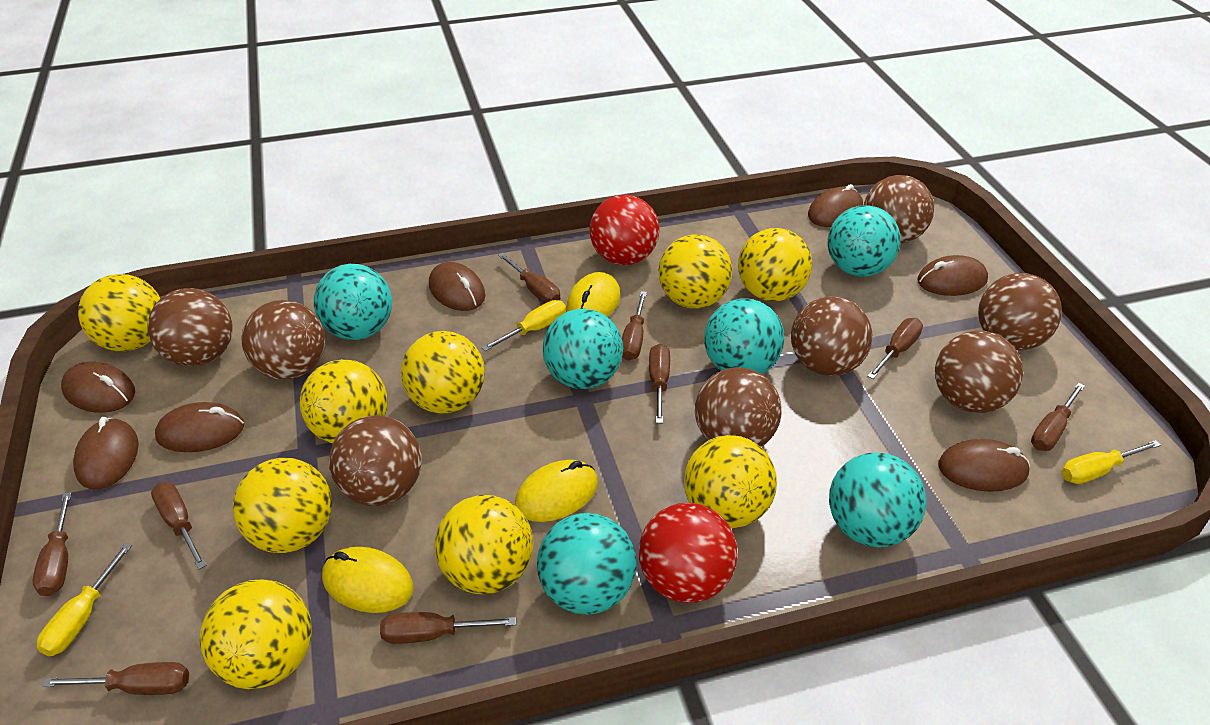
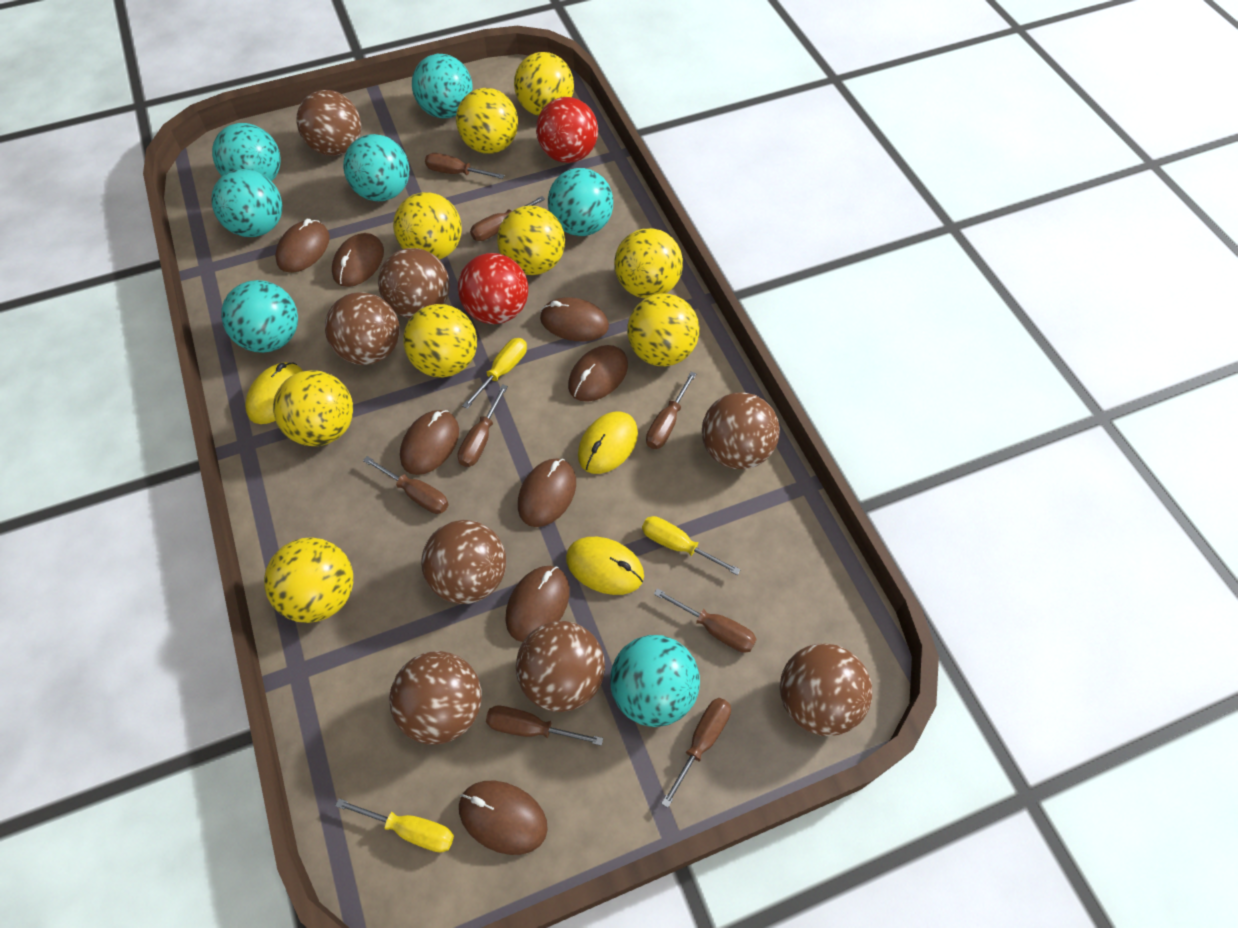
brown mouse: 7 -> 8
brown screwdriver: 9 -> 8
turquoise ball: 6 -> 7

